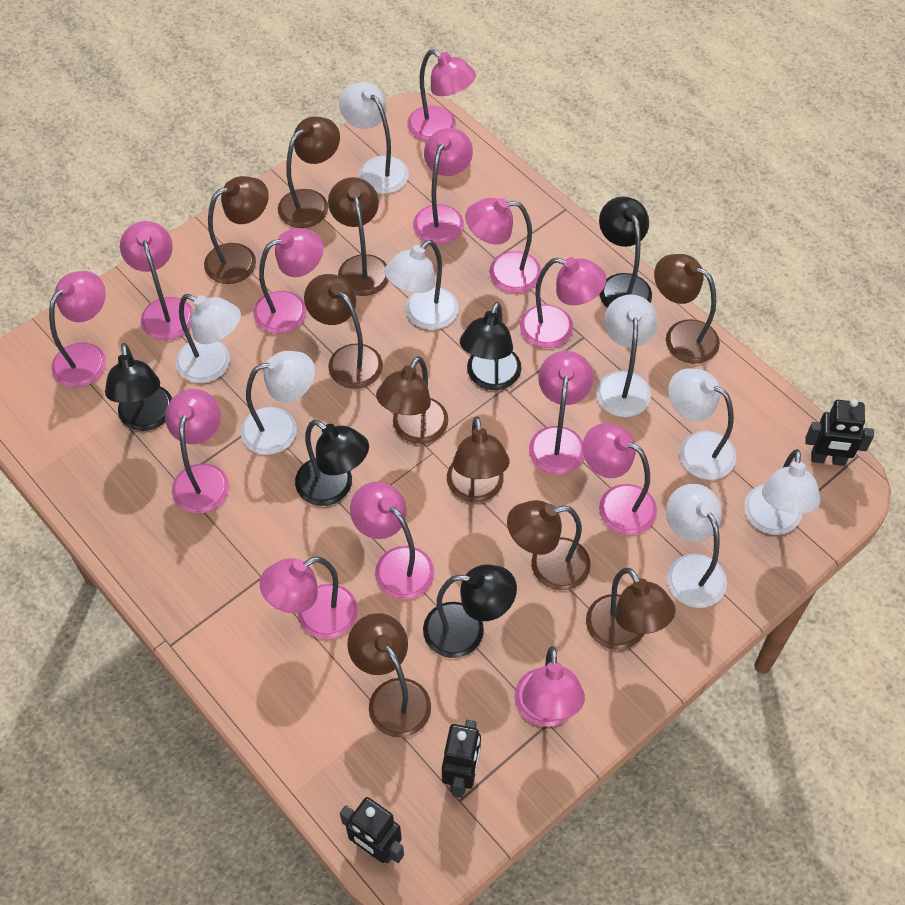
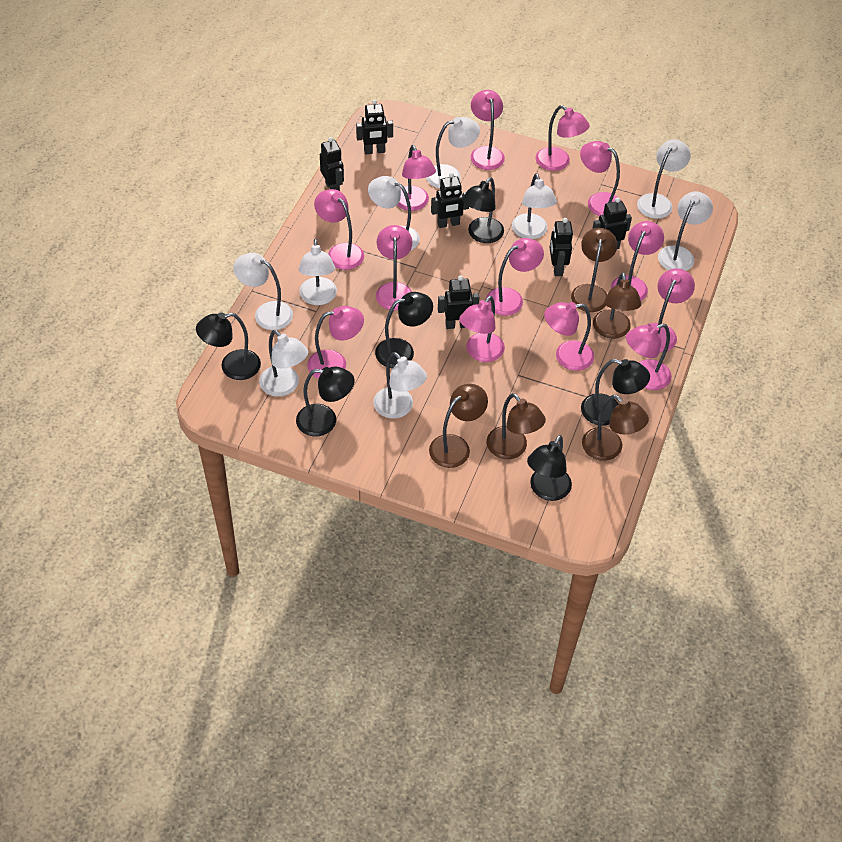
black lamp: 5 -> 6
black robot: 3 -> 6
brown lamp: 10 -> 5
white lamp: 8 -> 9

